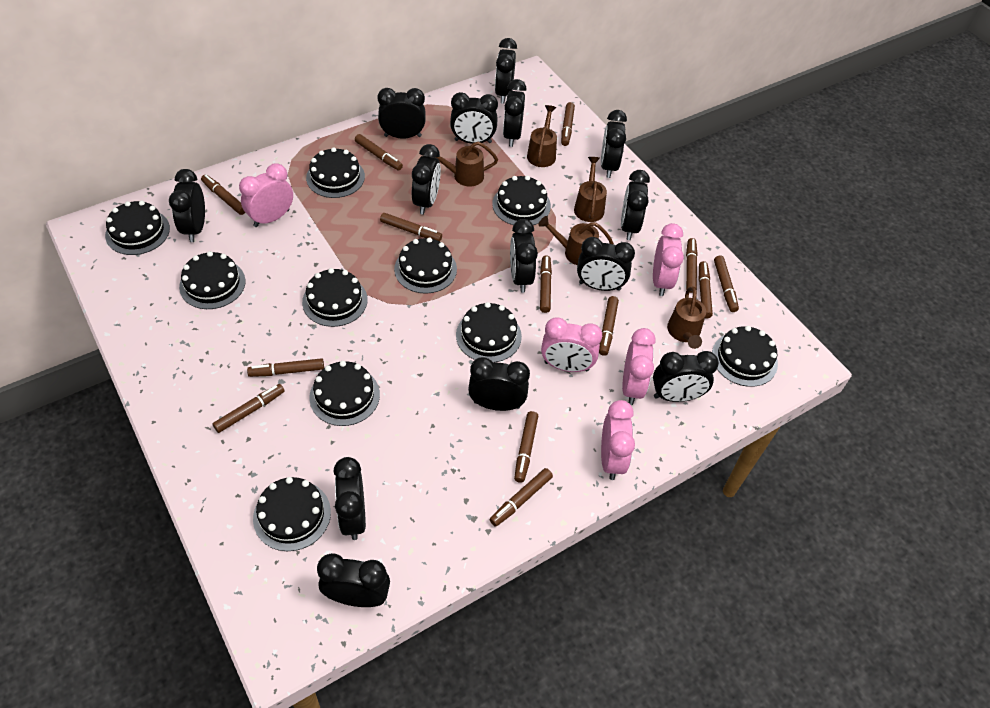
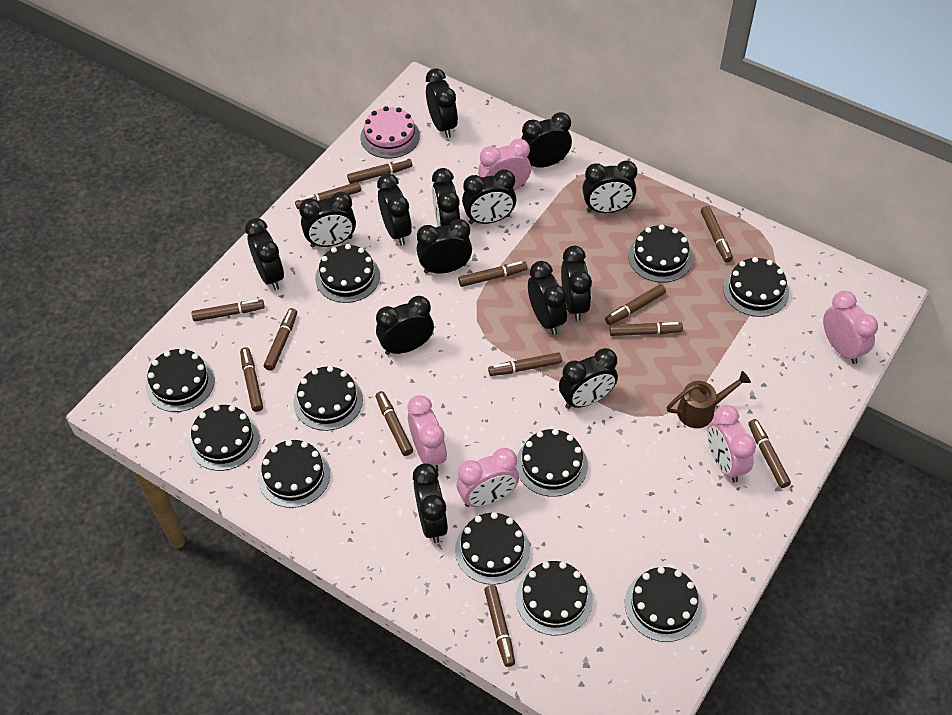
black cake: 10 -> 11
brown watering can: 5 -> 1
pink cake: 0 -> 1

